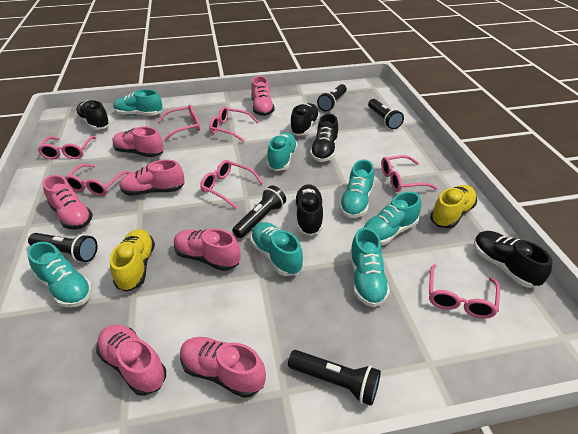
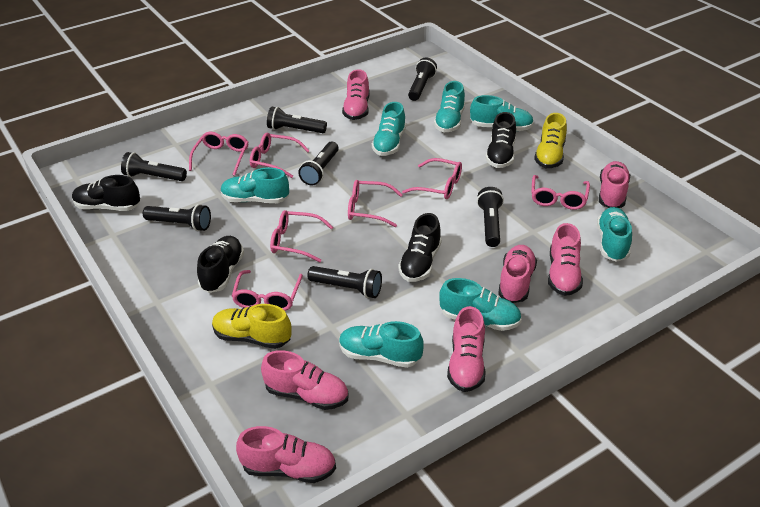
black flashlight: 5 -> 7
black shoe: 5 -> 4

